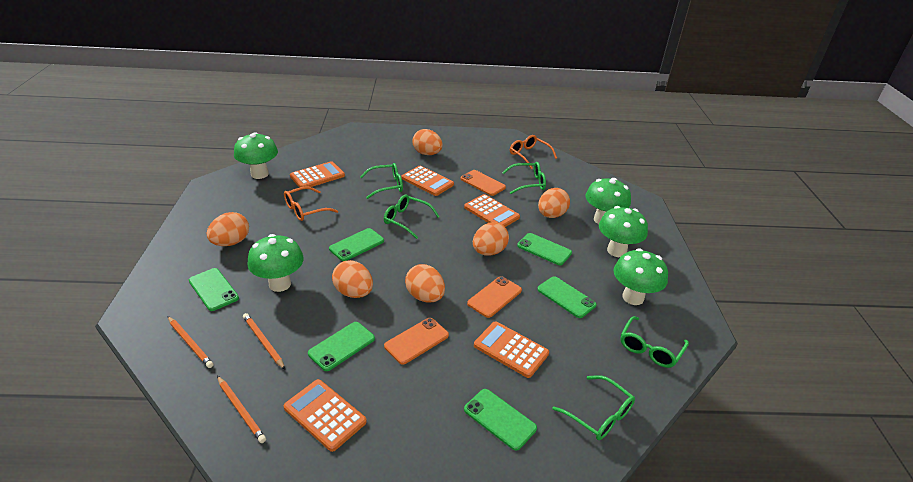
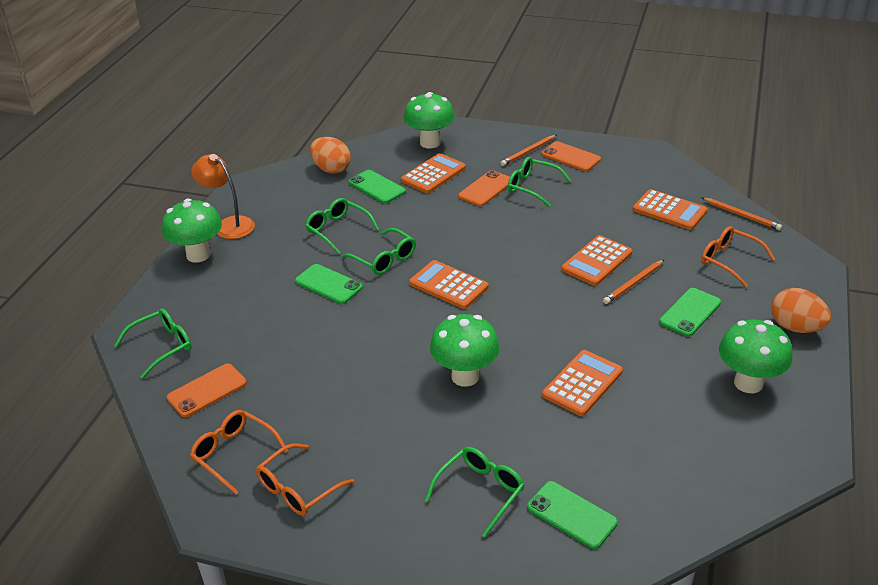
green mushroom: 5 -> 4
green phone: 6 -> 4
orange egg: 6 -> 2
orange glasses: 2 -> 3
orange lamp: 0 -> 1

